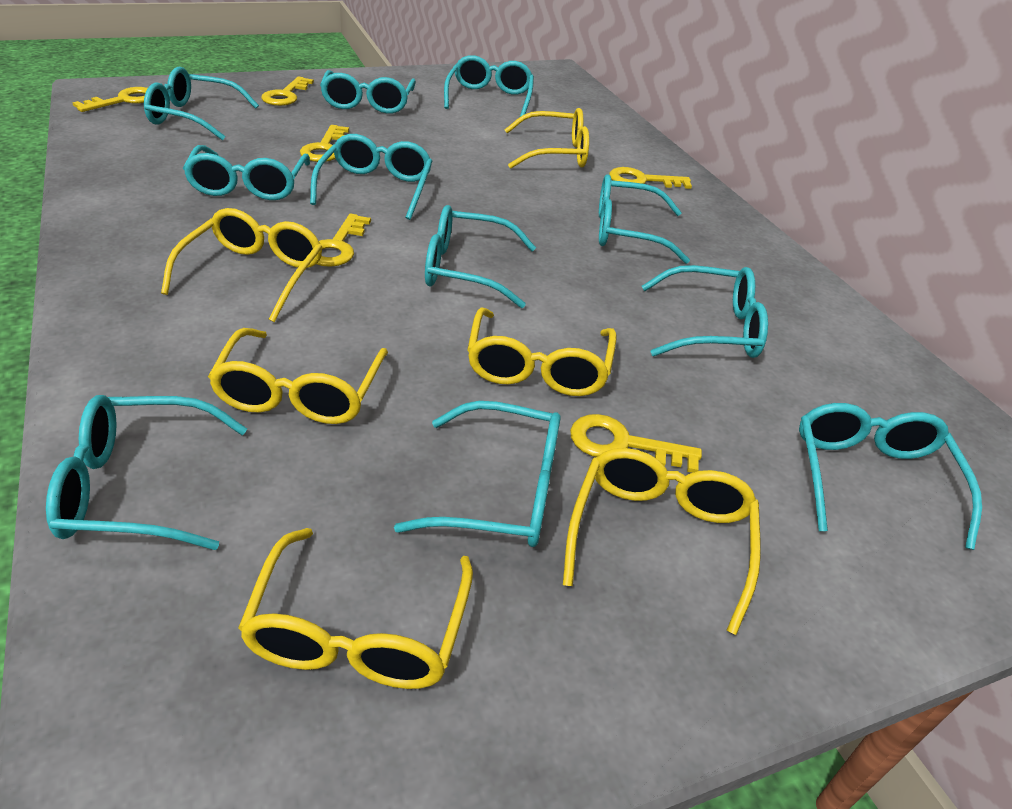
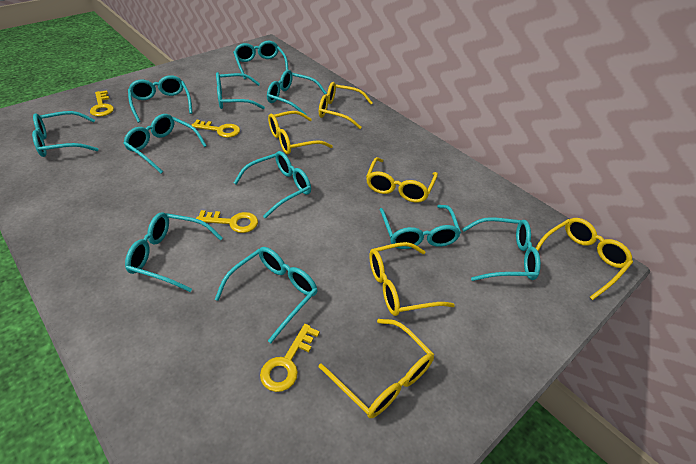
yellow key: 6 -> 4

